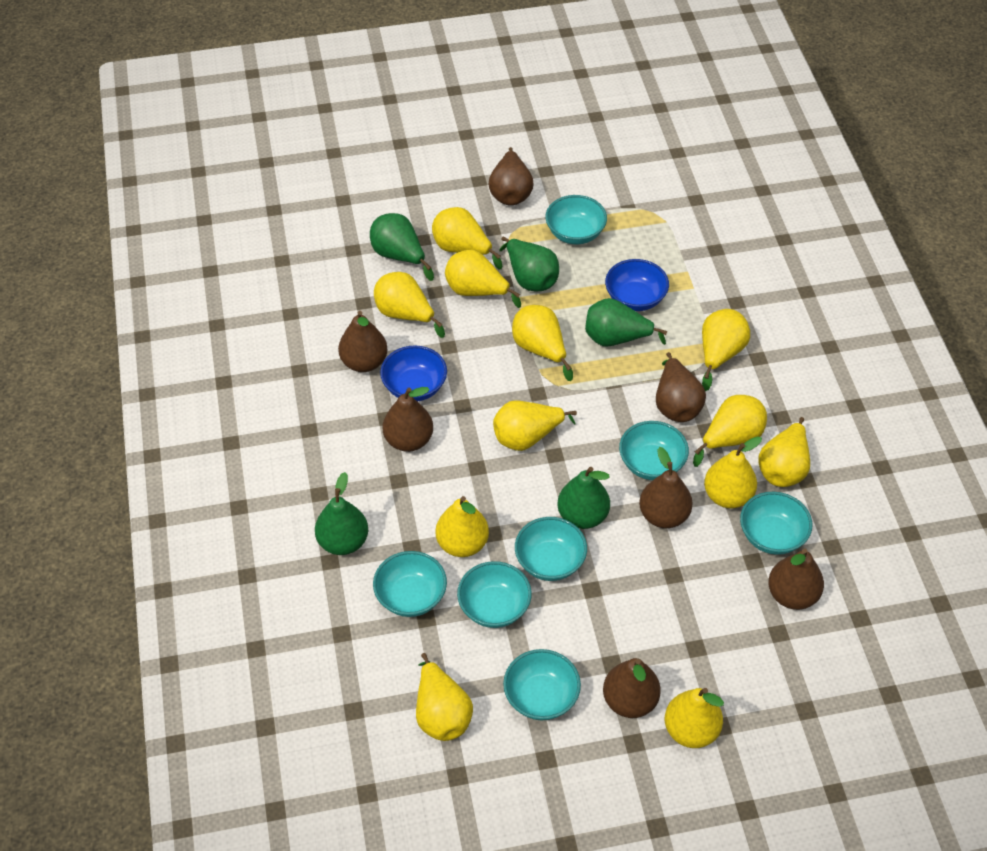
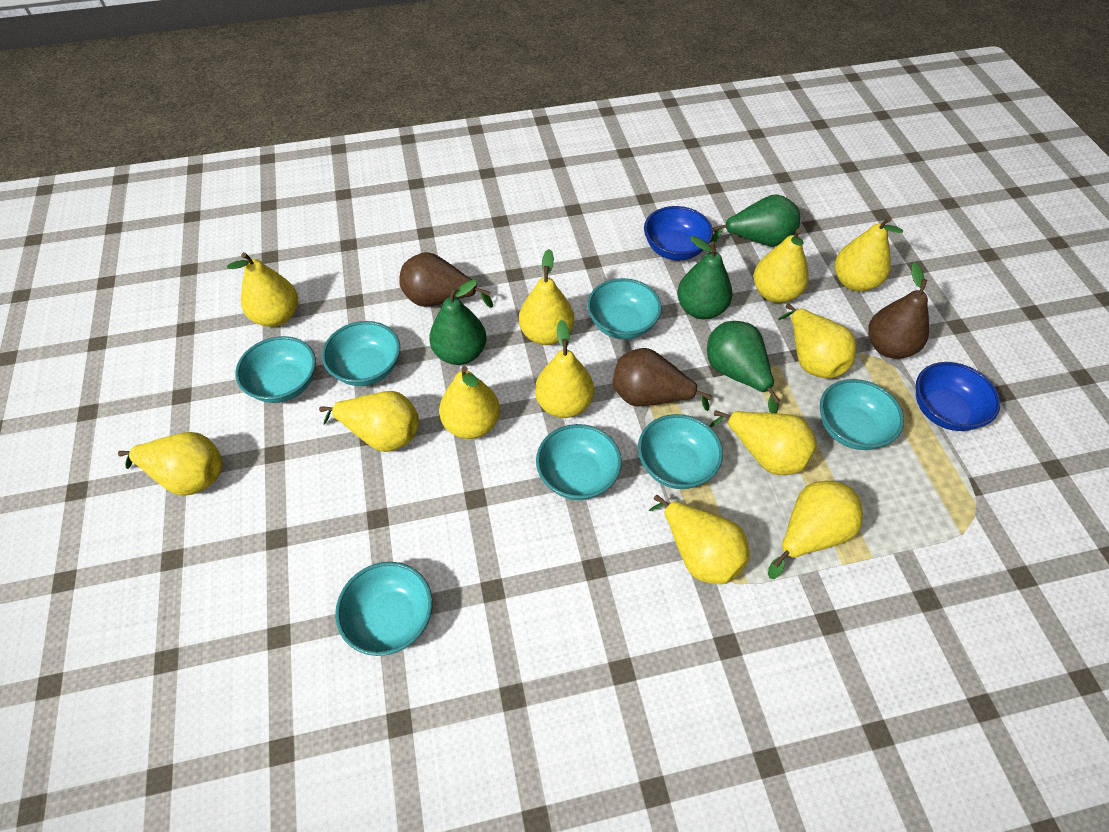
brown pear: 7 -> 3
green pear: 5 -> 4

